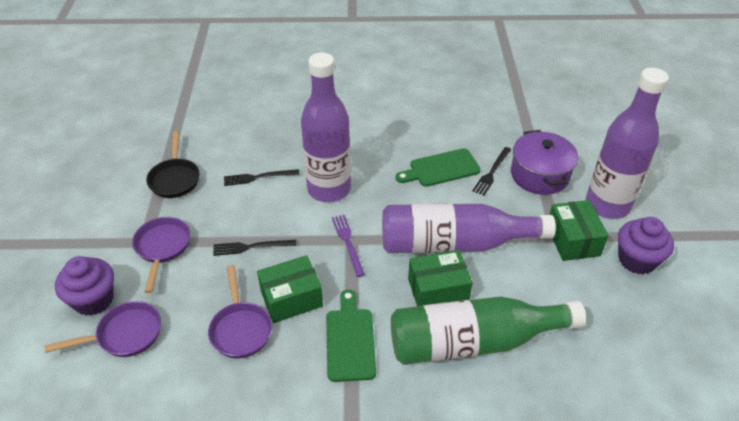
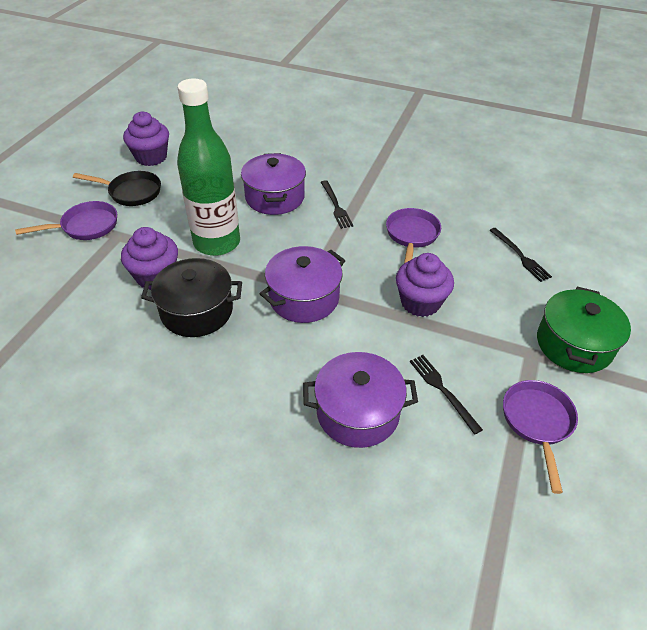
black pot: 0 -> 1
green box: 3 -> 0
green cutting board: 2 -> 0
green pot: 0 -> 1
purple bottle: 3 -> 0
purple cupcake: 2 -> 3
purple fork: 1 -> 0
purple pot: 1 -> 3

